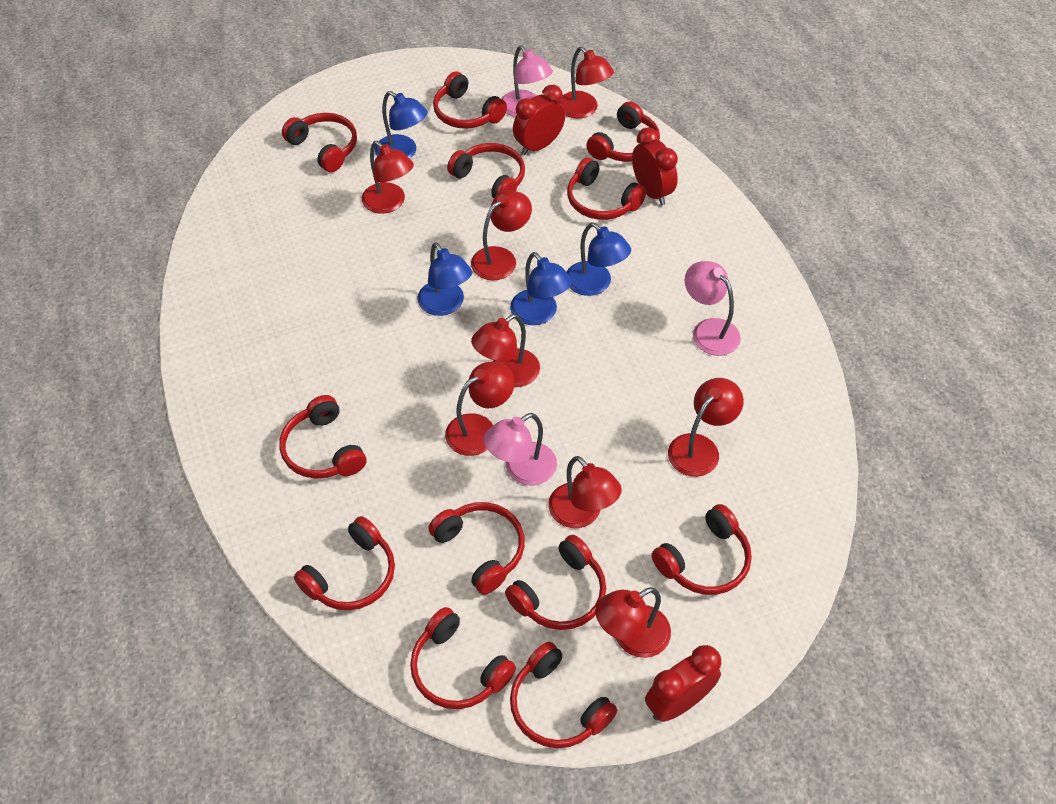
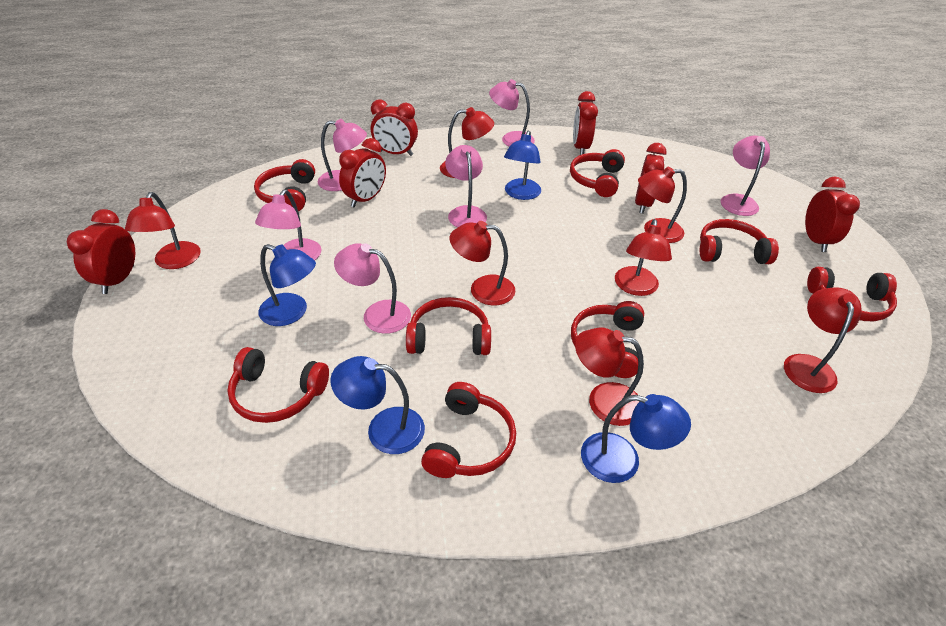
pink lamp: 3 -> 6
red clock: 3 -> 6
red headphones: 12 -> 8
red lamp: 8 -> 7

